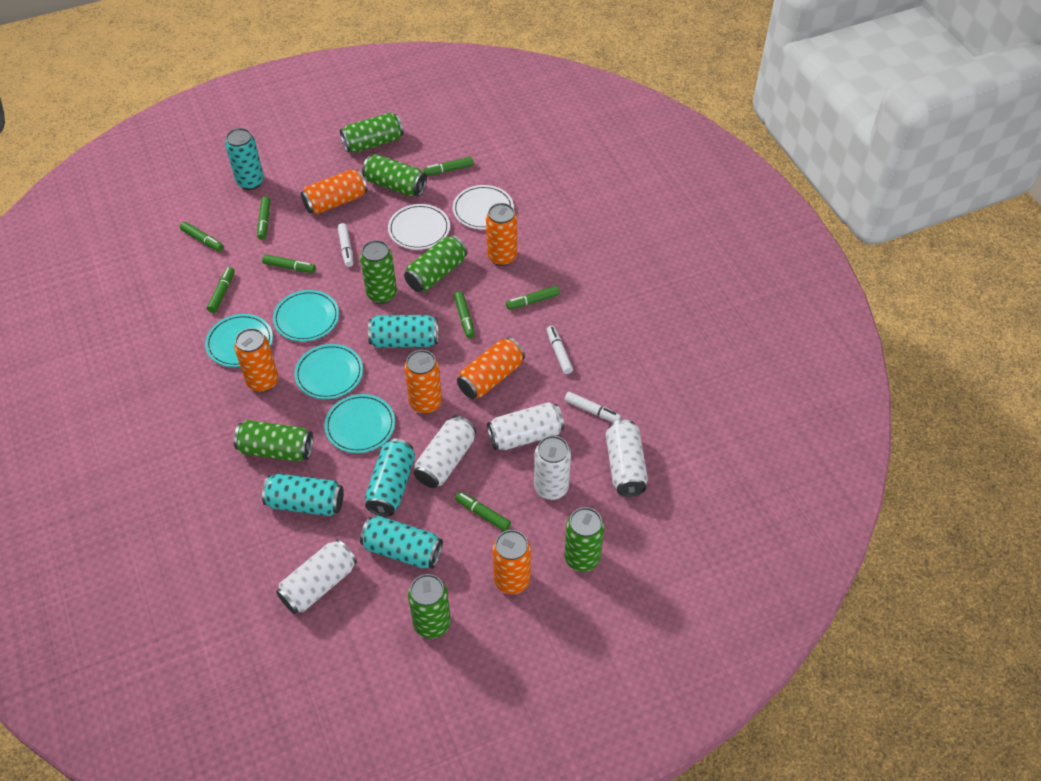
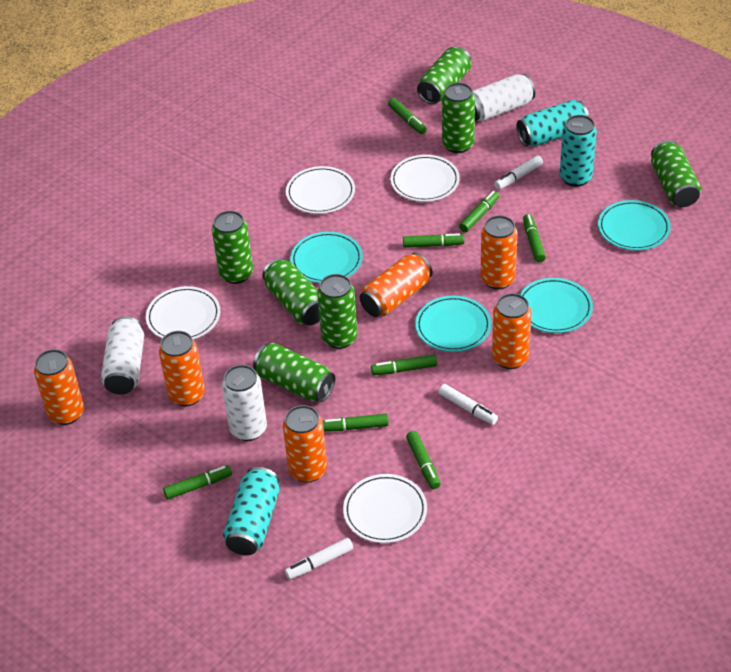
turquoise can: 5 -> 3
white can: 5 -> 3
white plate: 2 -> 4

